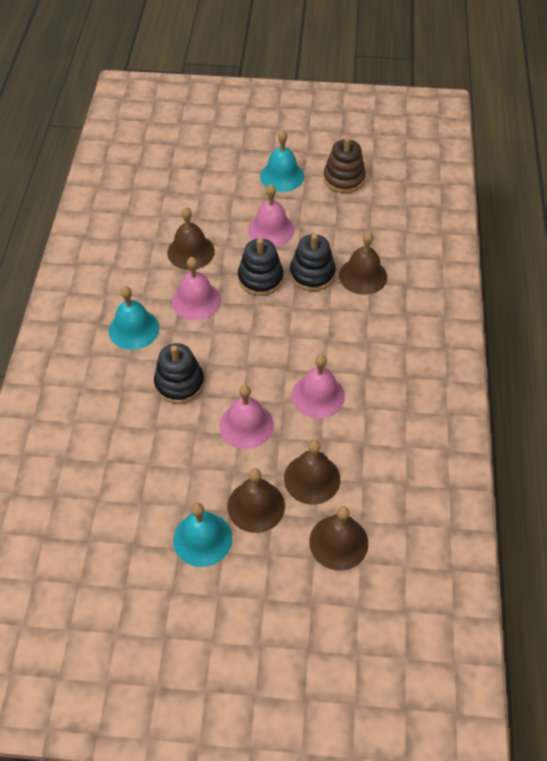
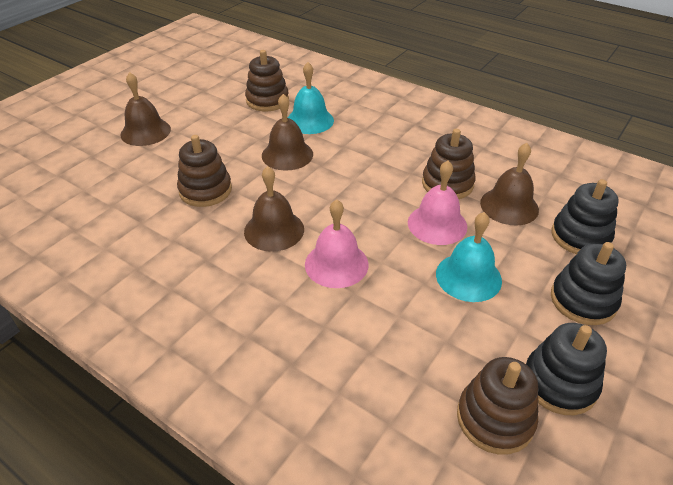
brown bell: 5 -> 4
brown stacking toy: 1 -> 4
pink bell: 4 -> 2
turquoise bell: 3 -> 2

